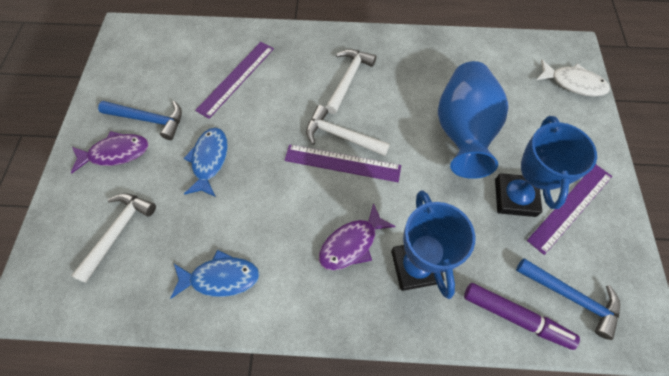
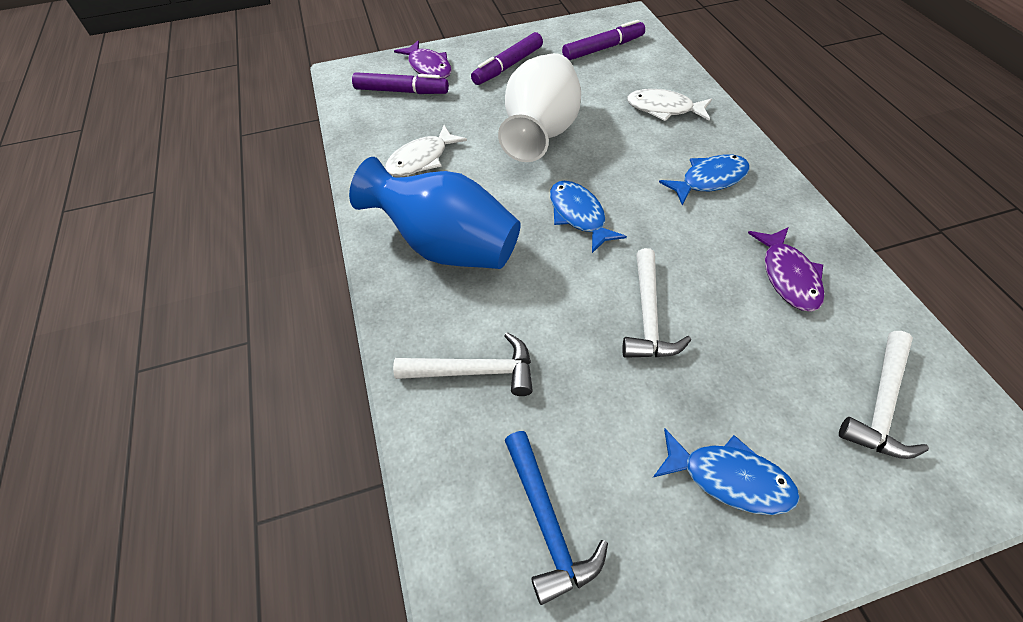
blue fish: 2 -> 3
blue hammer: 2 -> 1
blue trophy: 2 -> 0
purple marker: 1 -> 3
purple ruler: 3 -> 0
white fish: 1 -> 2
white vase: 0 -> 1

